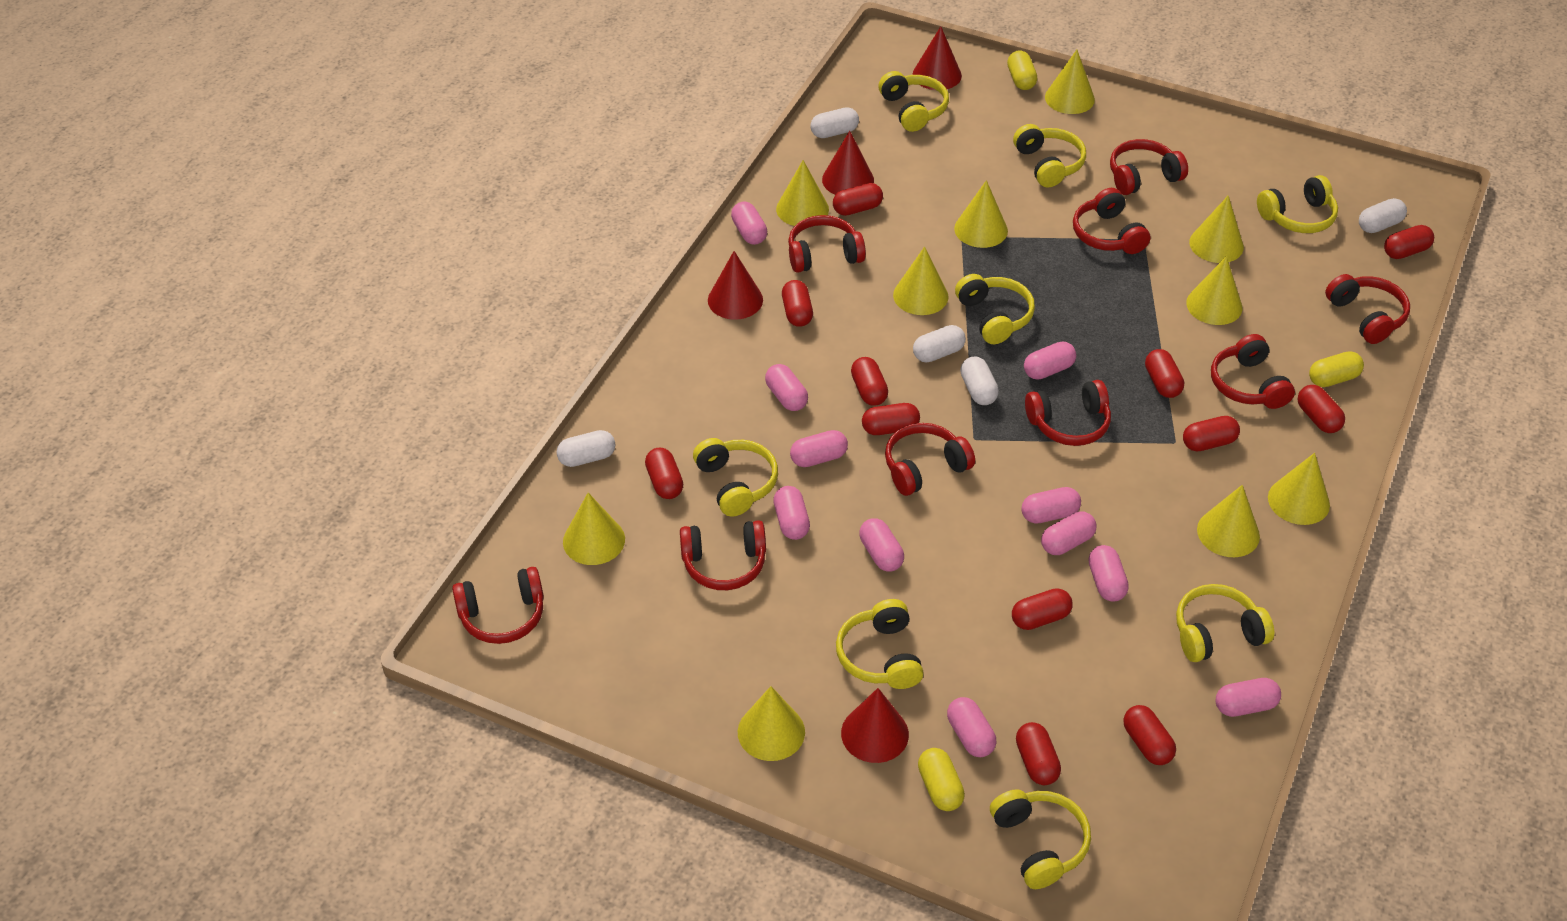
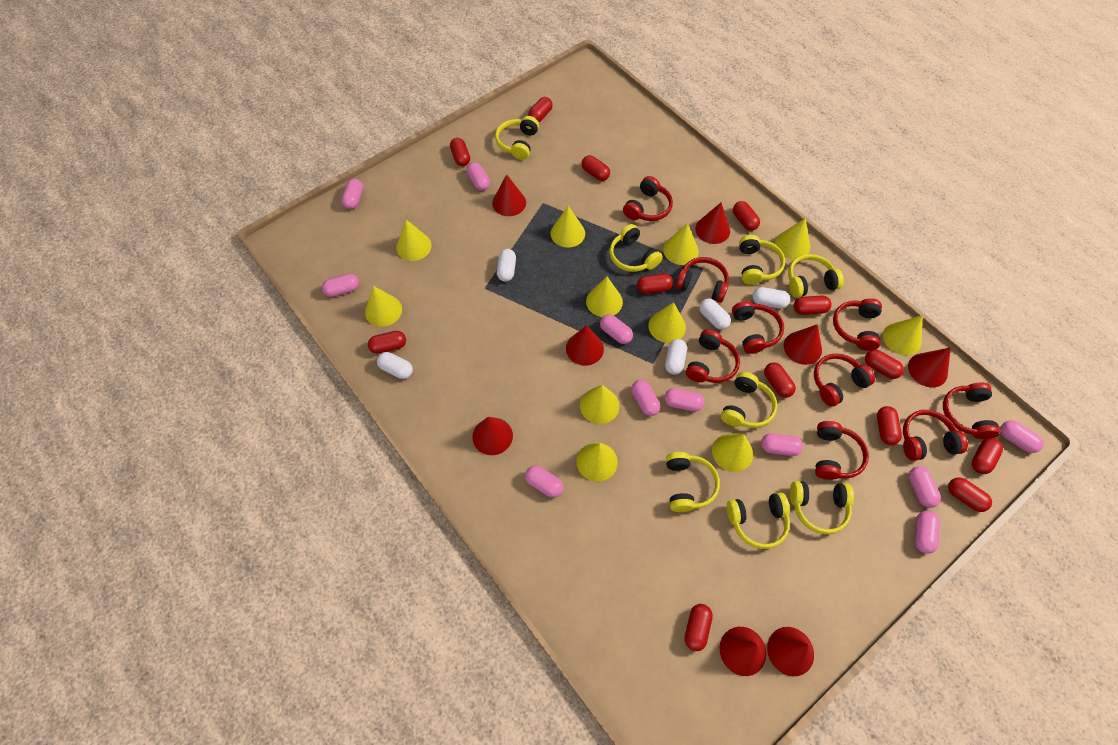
red capsule: 12 -> 13
red cone: 4 -> 8
yellow capsule: 3 -> 0
yellow cone: 10 -> 11

